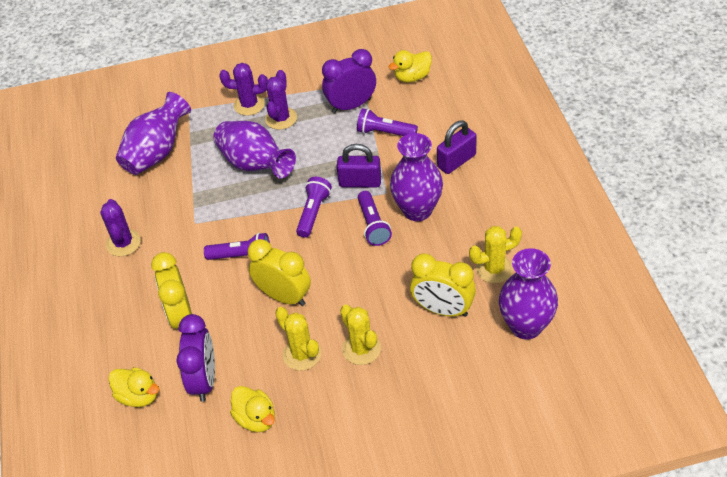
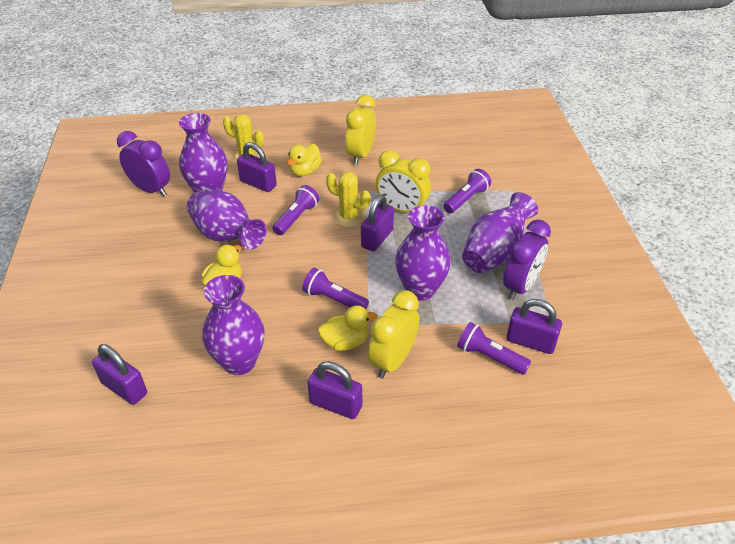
purple cactus: 3 -> 0
purple padlock: 2 -> 5
purple vase: 4 -> 5
yellow cactus: 3 -> 2

